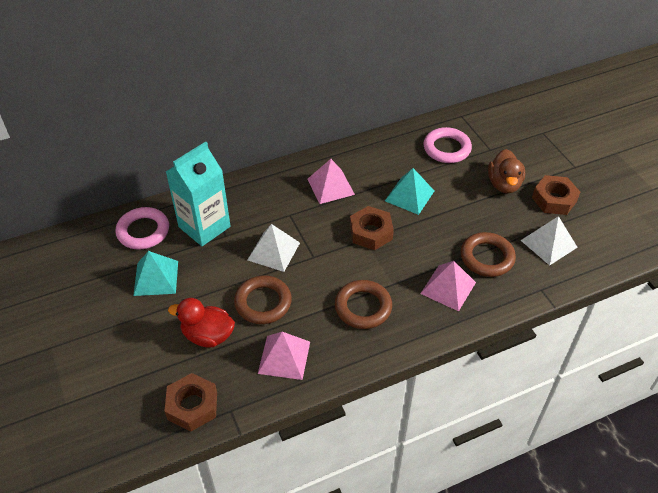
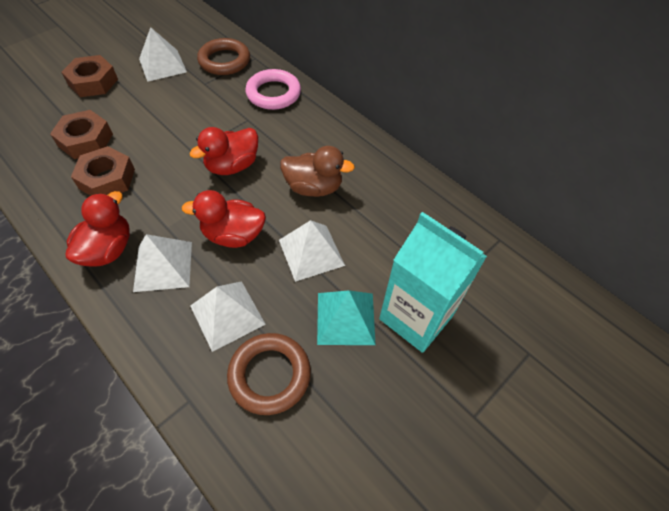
brown ring: 3 -> 2
pink pyramid: 3 -> 0
pink ring: 2 -> 1
red duck: 1 -> 3
turquoise pyramid: 2 -> 1
white pyramid: 2 -> 4

